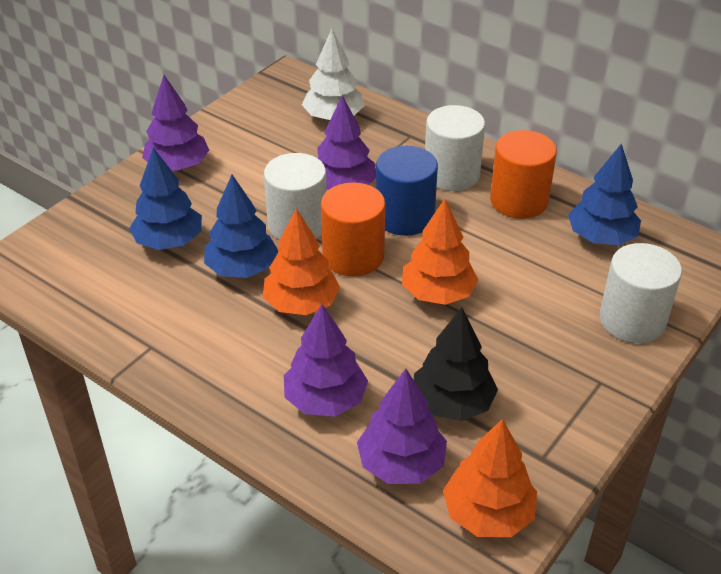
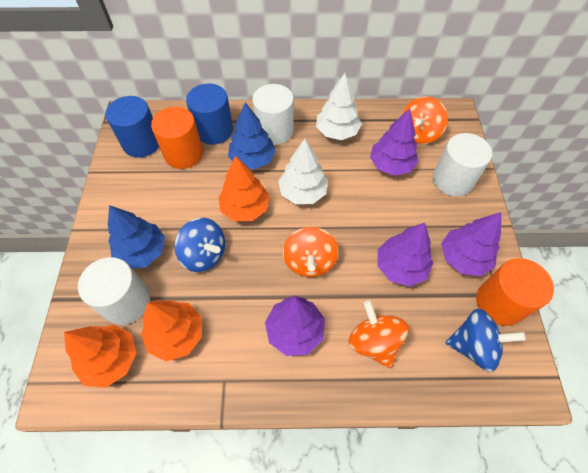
black tree: 1 -> 0
blue cylinder: 1 -> 2
blue spinning top: 0 -> 2
blue tree: 3 -> 2
orange spinning top: 0 -> 3
white tree: 1 -> 2

